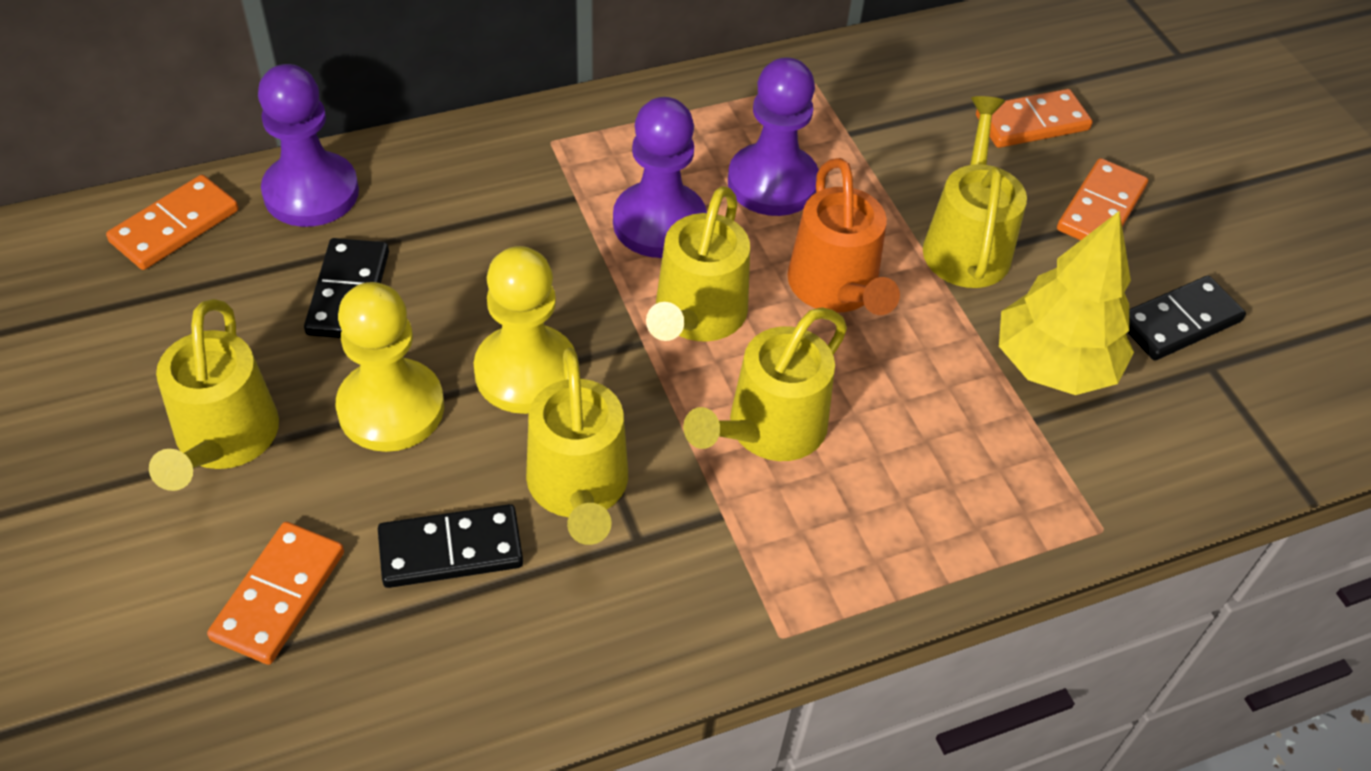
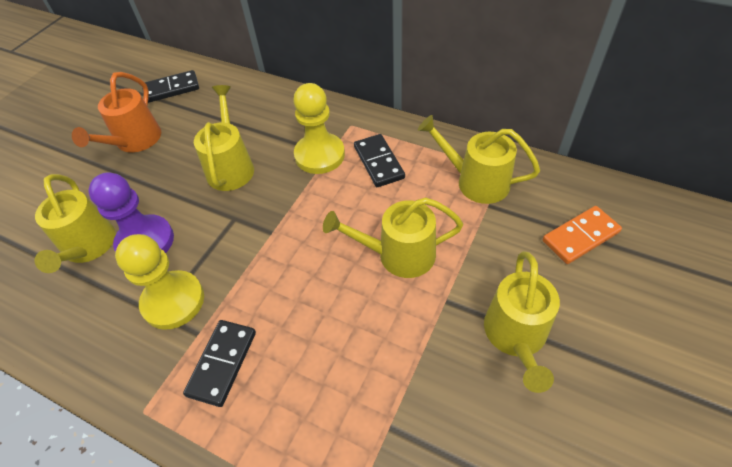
orange domino: 4 -> 1
purple pawn: 3 -> 1
yellow tree: 1 -> 0

